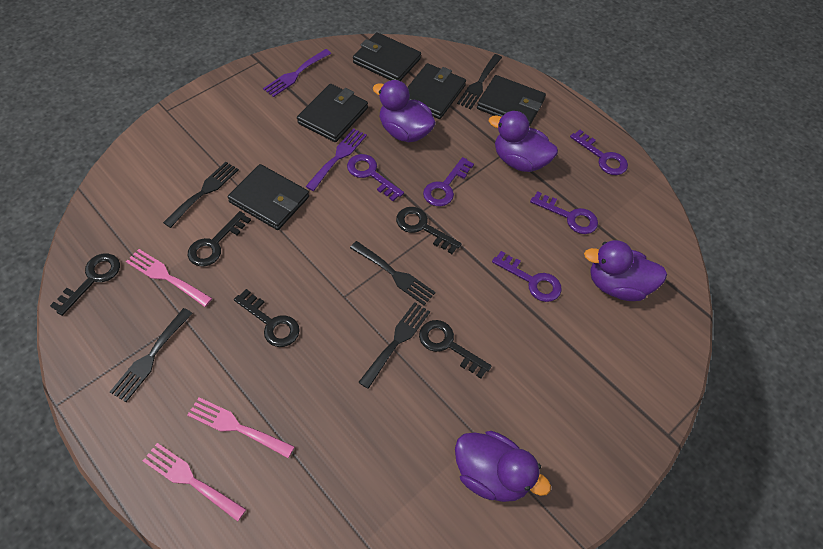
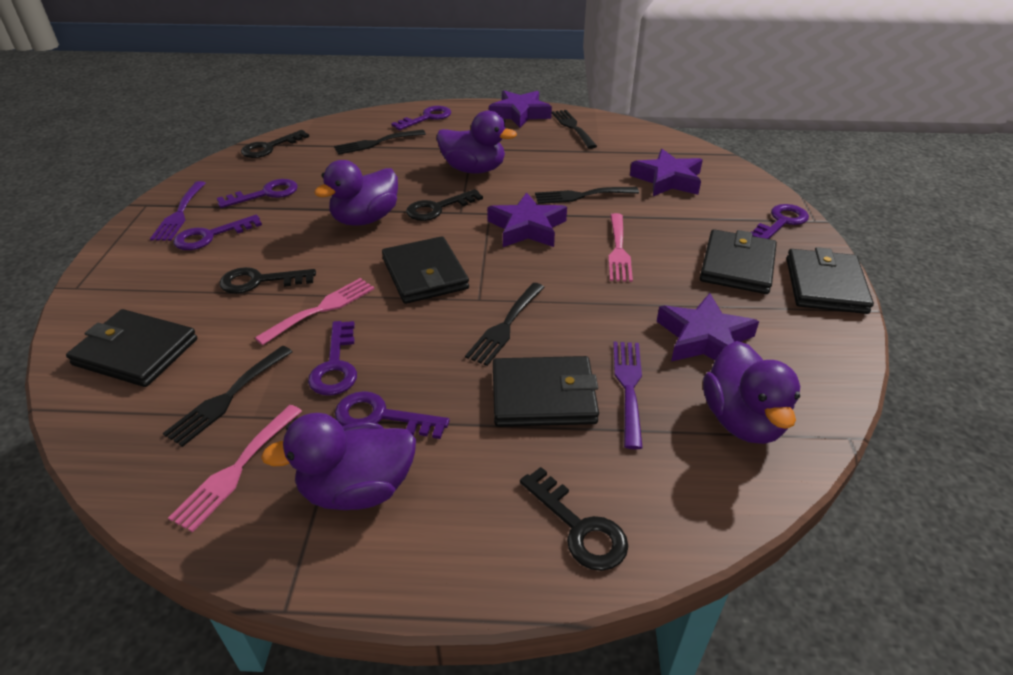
black key: 5 -> 4
purple key: 5 -> 6
purple star: 0 -> 4

